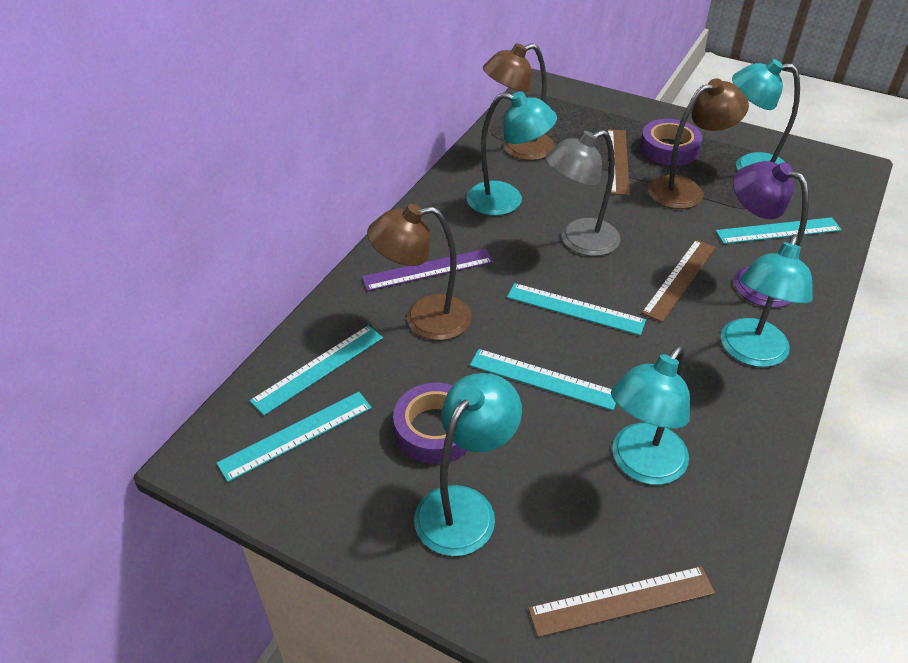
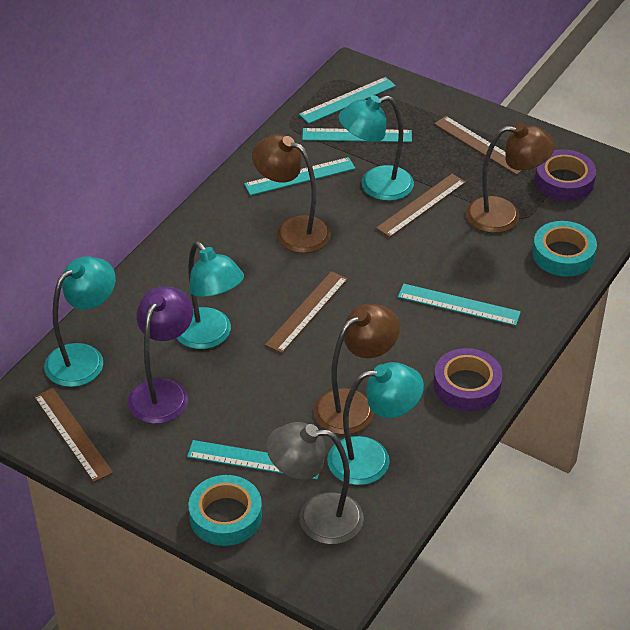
brown ruler: 3 -> 4
purple ruler: 1 -> 0
turquoise lamp: 5 -> 4
turquoise tape: 0 -> 2

